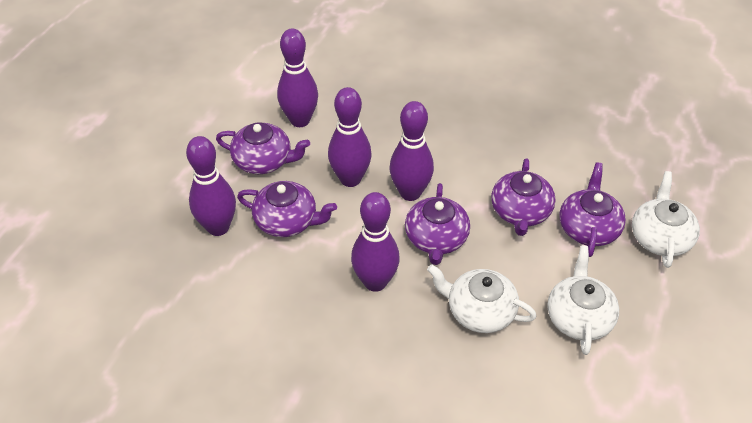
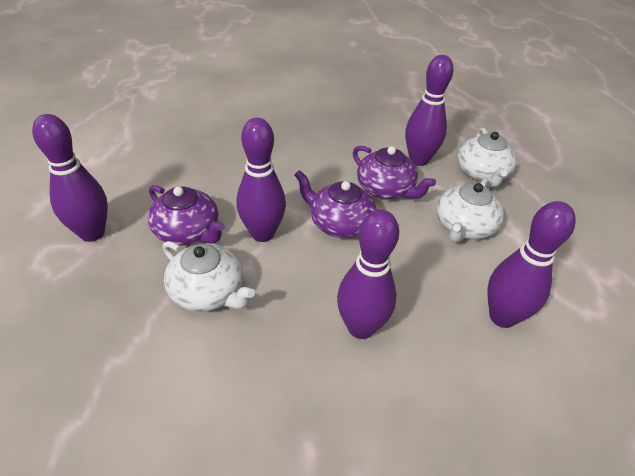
purple teapot: 5 -> 3

